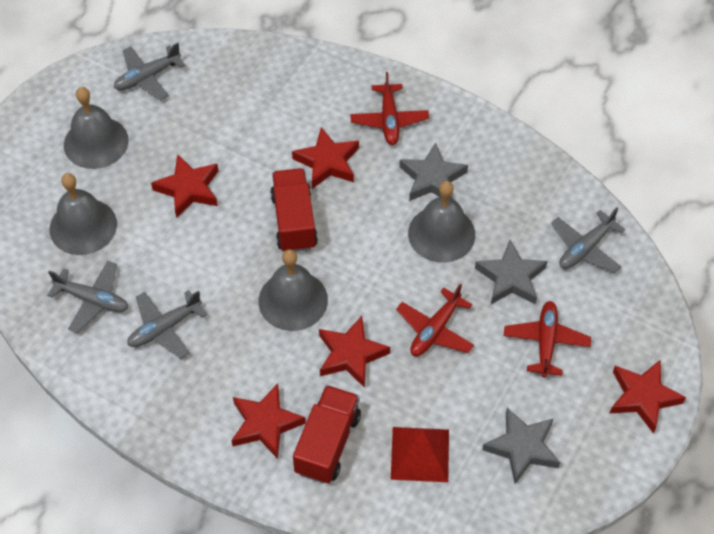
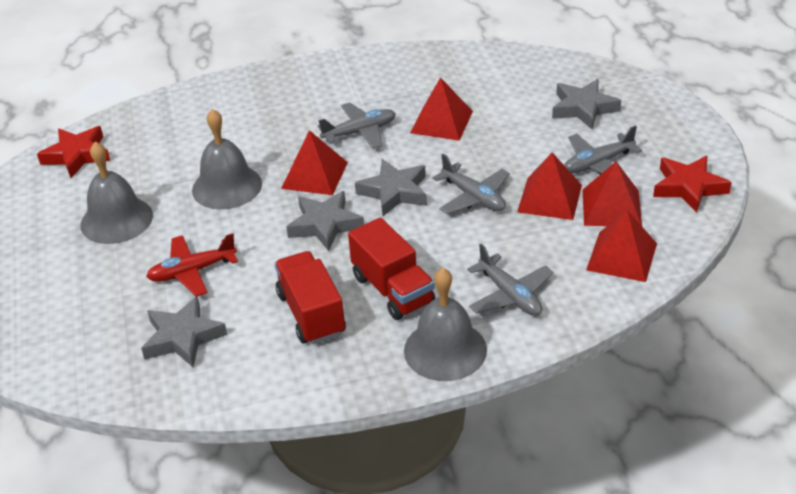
grey bell: 4 -> 3
grey star: 3 -> 4
red plane: 3 -> 1
red pyramid: 1 -> 5
red star: 5 -> 2

